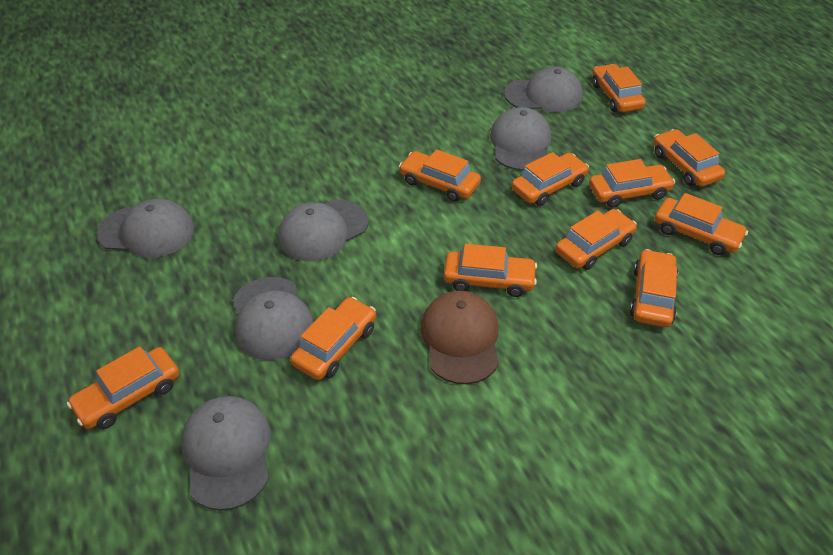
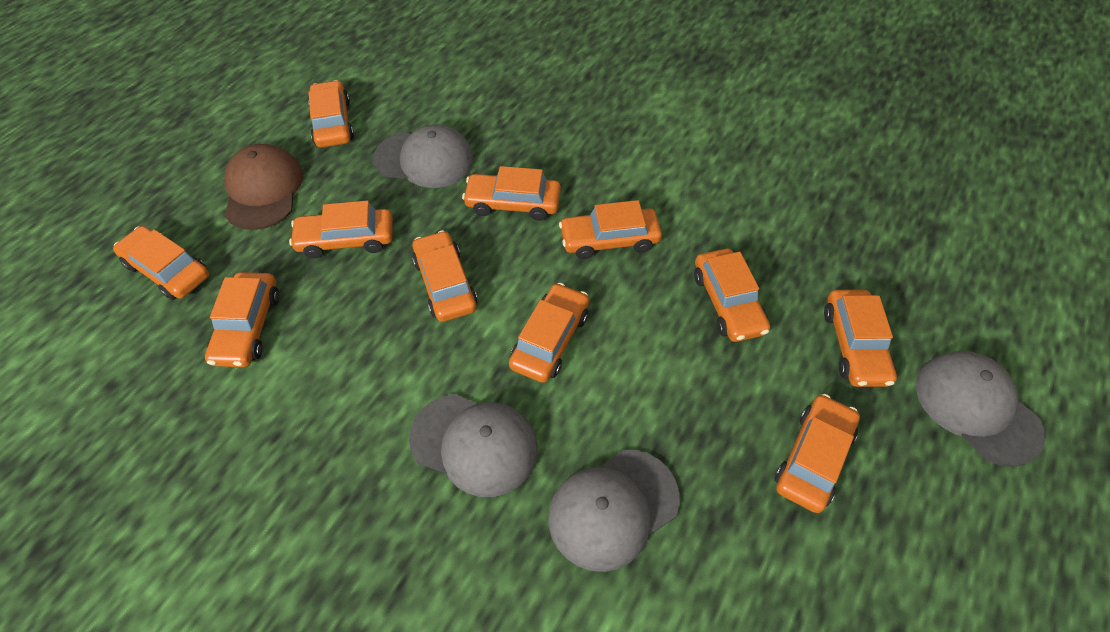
grey cap: 6 -> 4

